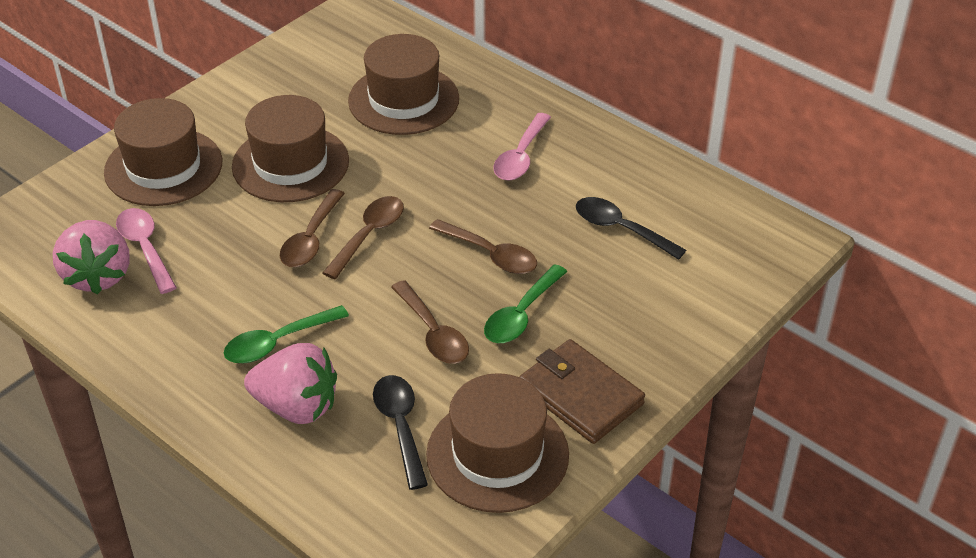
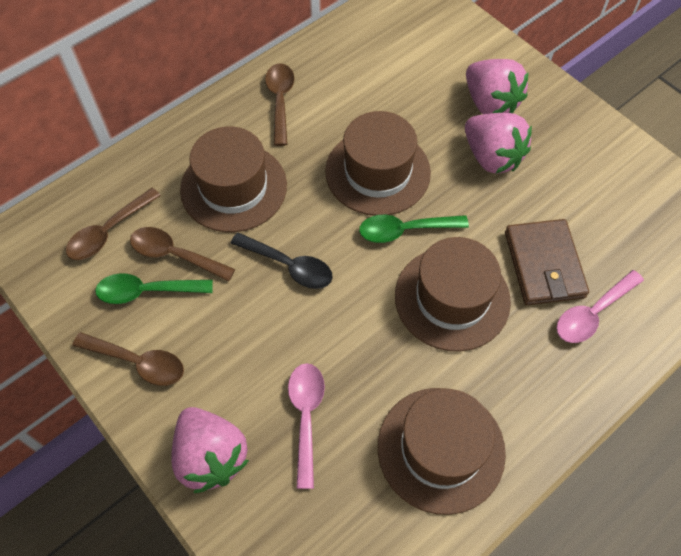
black spoon: 2 -> 1
pink strawberry: 2 -> 3

